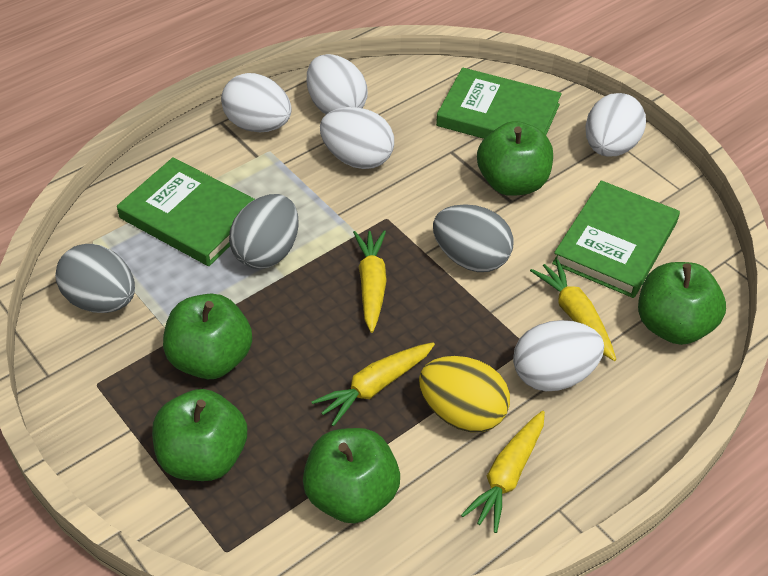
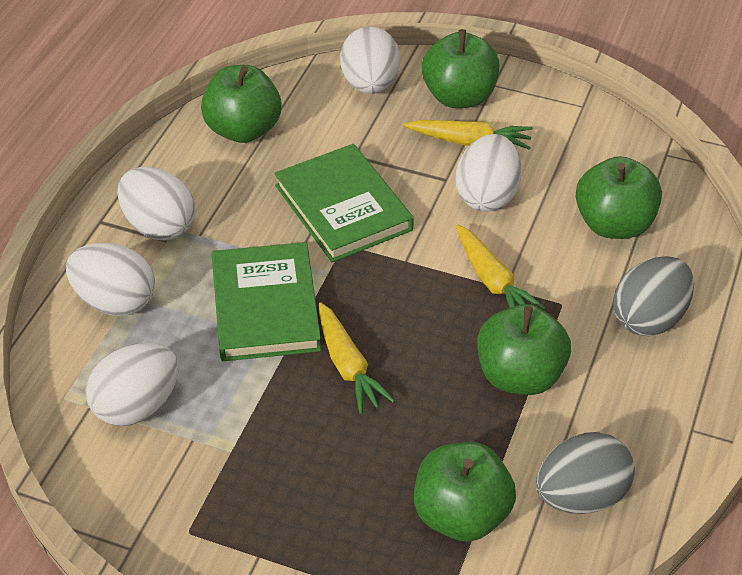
green book: 3 -> 2
grey egg: 3 -> 2
yellow carrot: 4 -> 3
yellow egg: 1 -> 0

